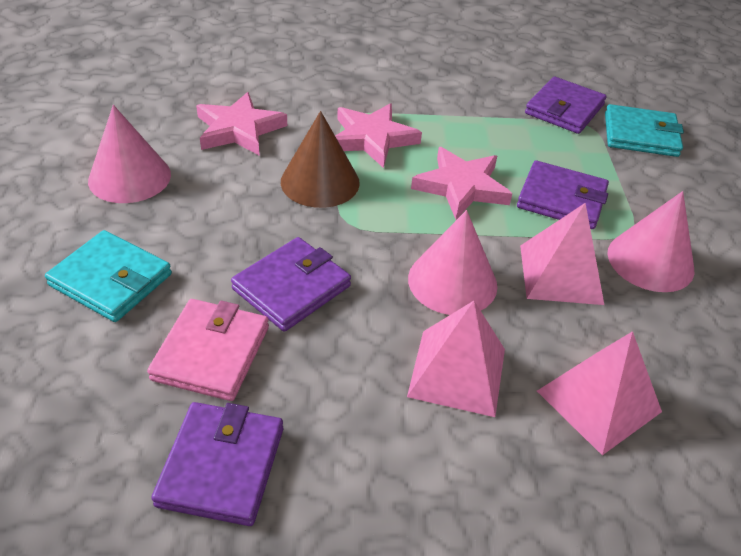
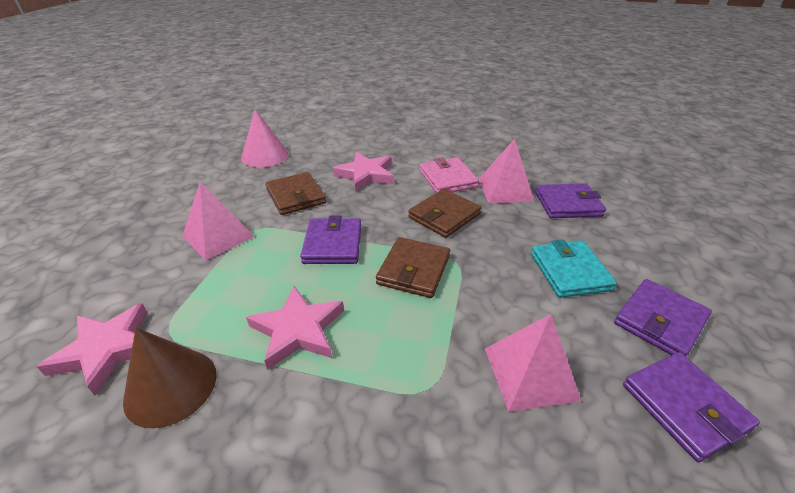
brown wallet: 0 -> 3
pink cone: 3 -> 1
turquoise wallet: 2 -> 1

